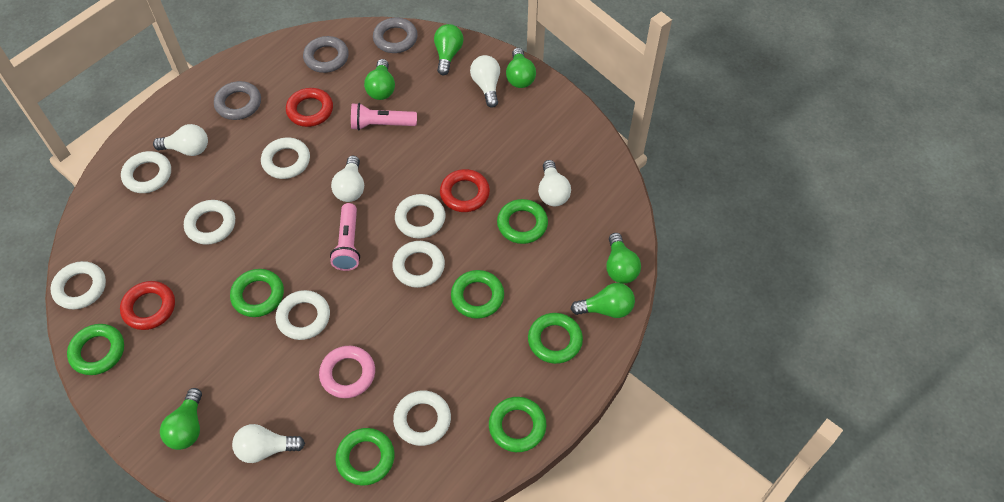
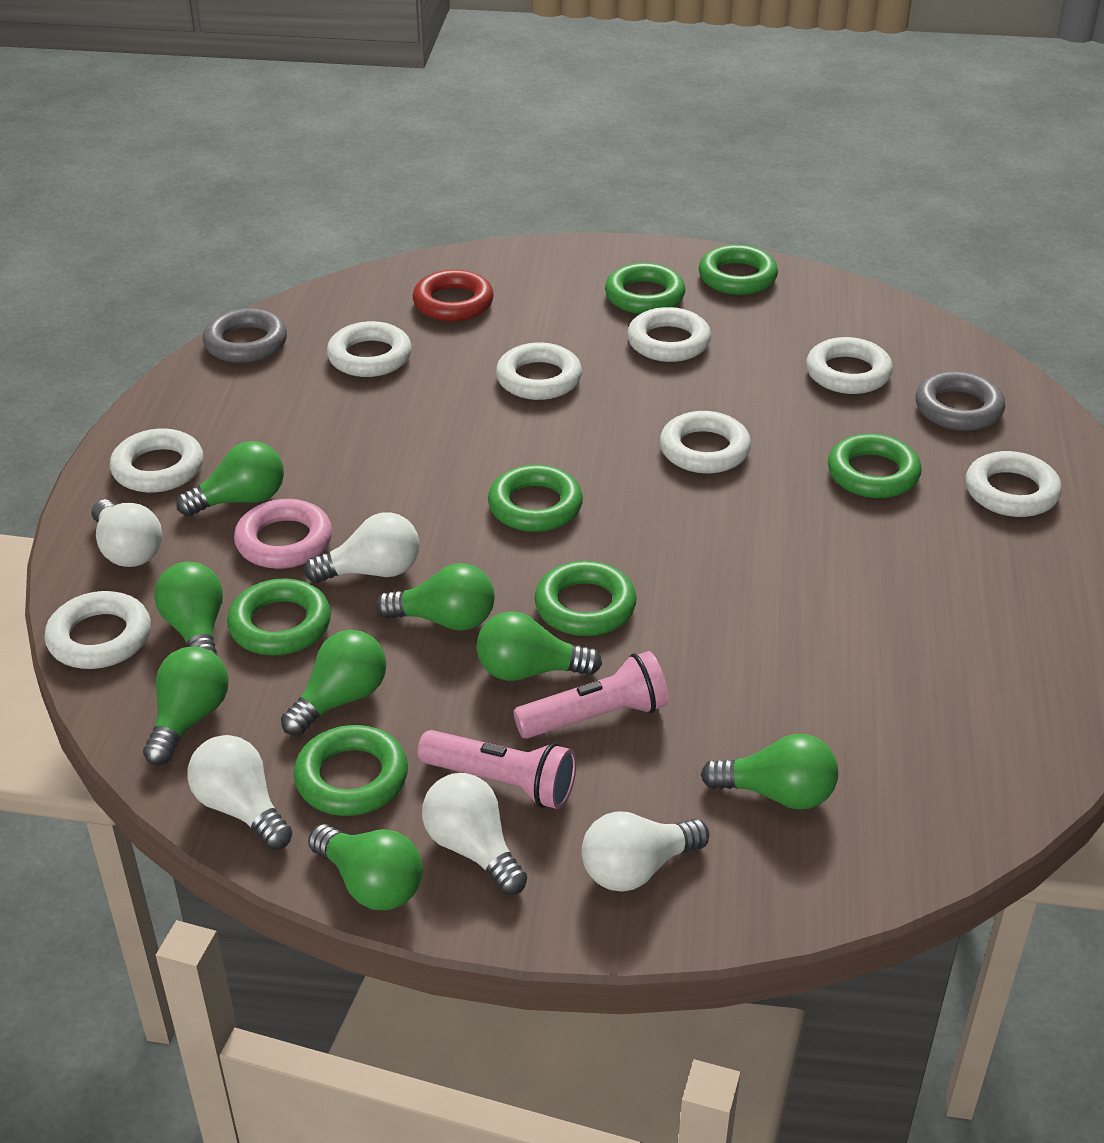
green light bulb: 6 -> 8
grey ring: 3 -> 2
red ring: 3 -> 1

